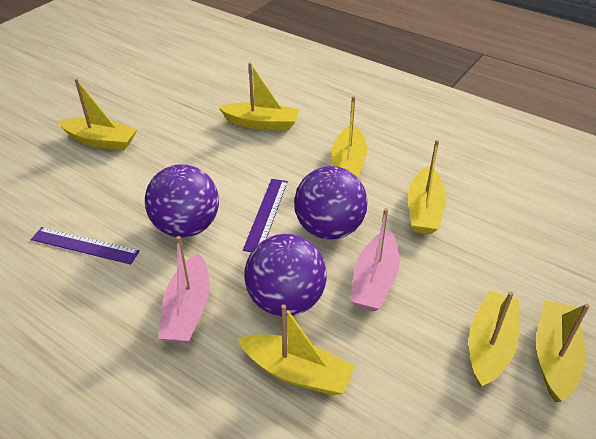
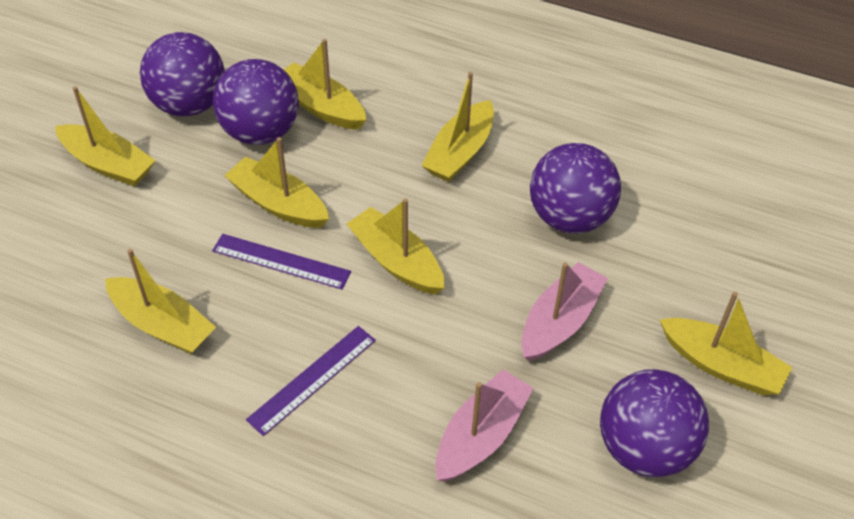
purple ball: 3 -> 4

